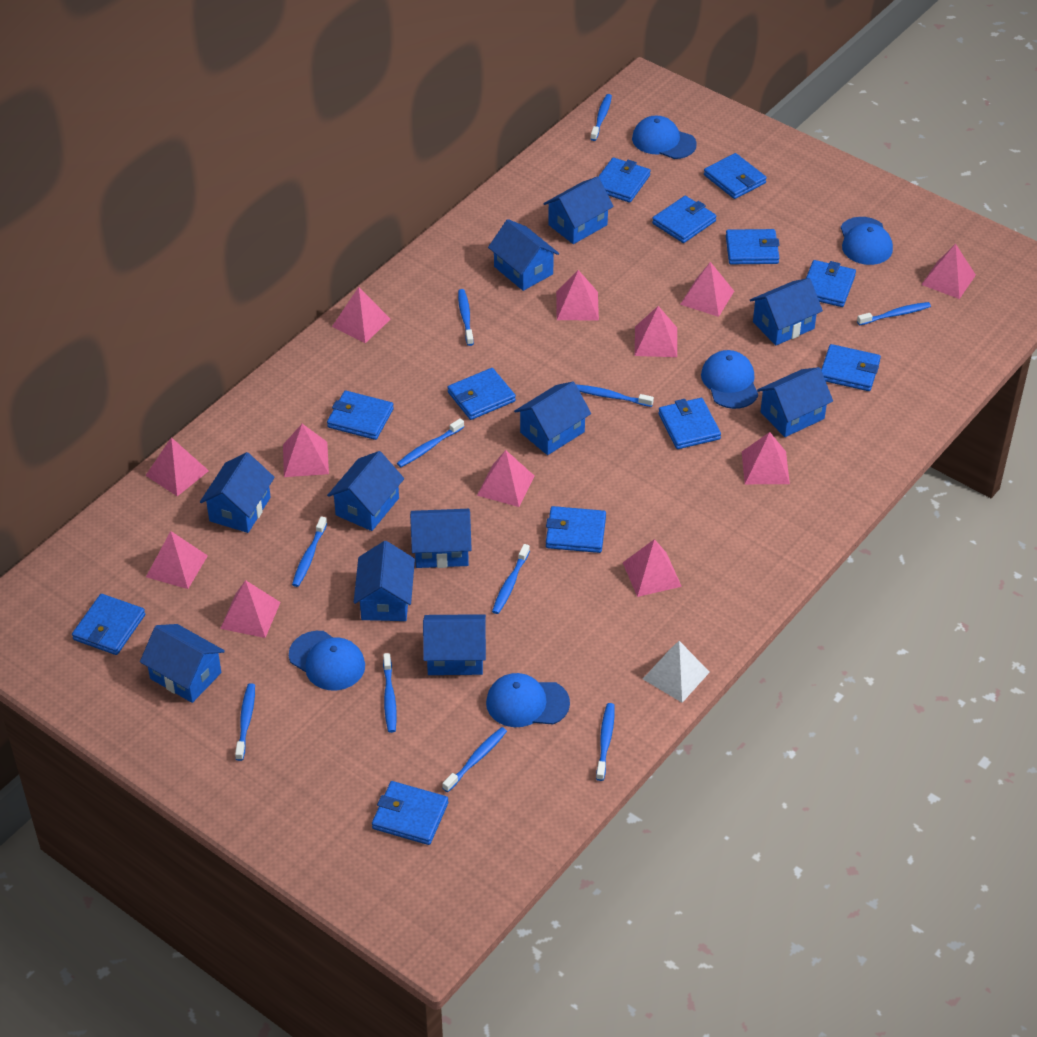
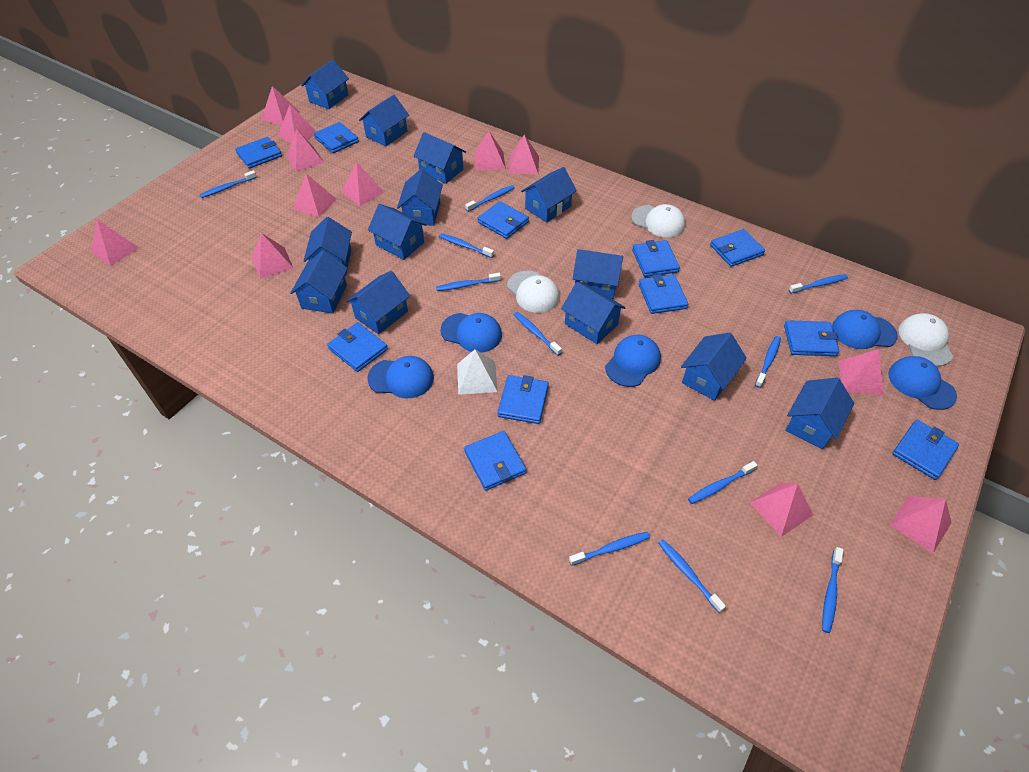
blue house: 11 -> 13
blue wallet: 12 -> 11
white cap: 0 -> 3

